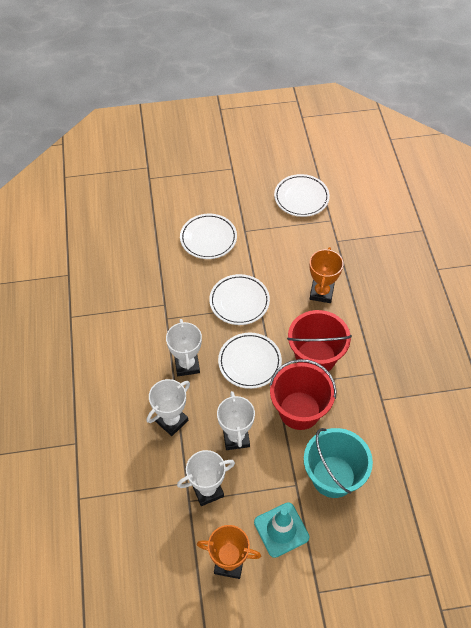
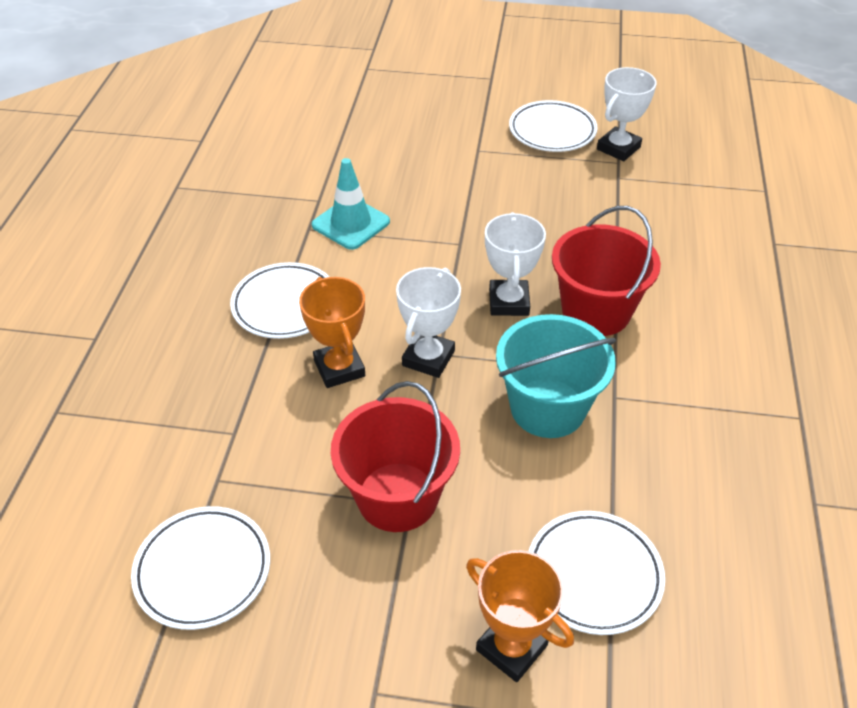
white trophy: 4 -> 3

